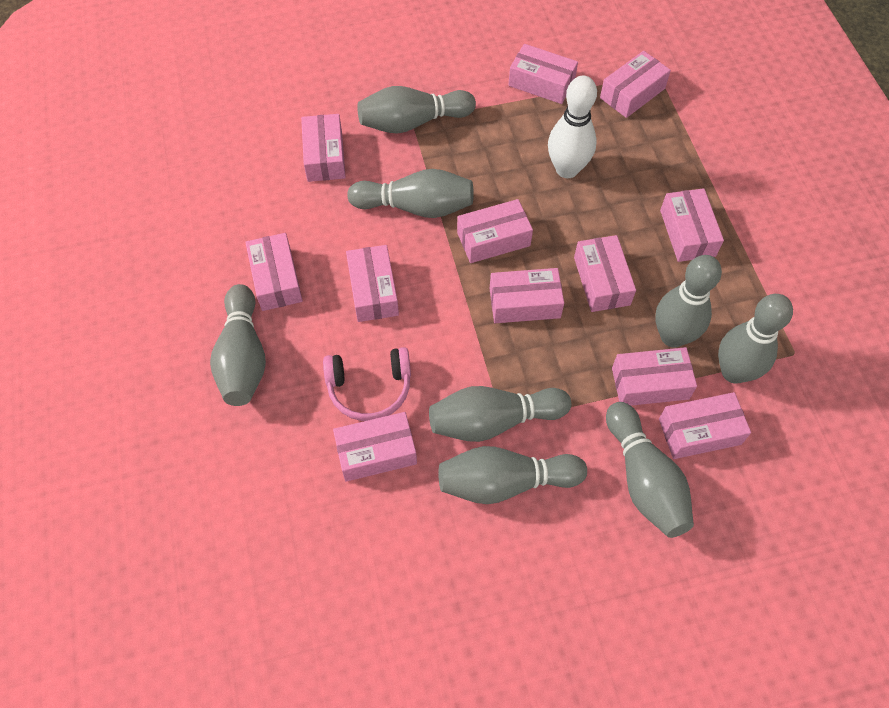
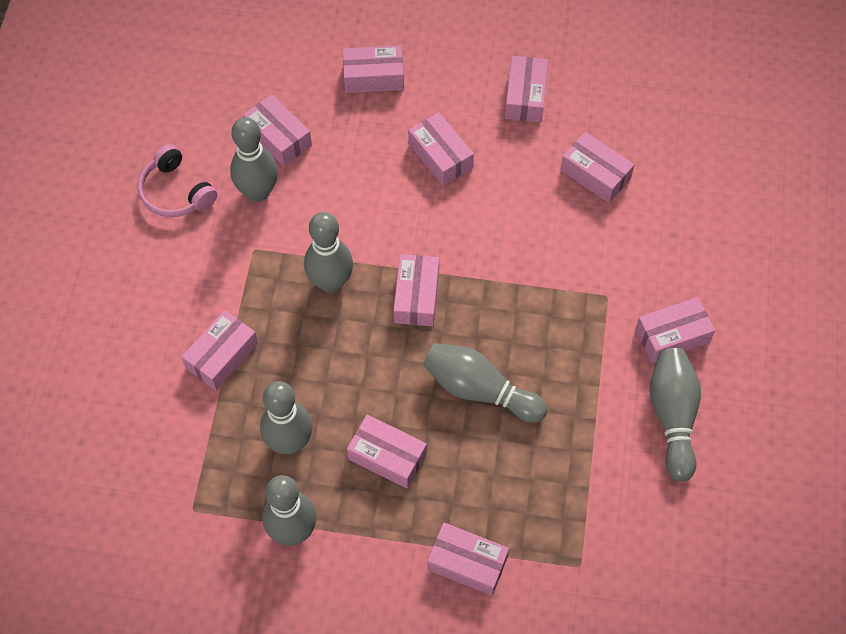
grey bowling pin: 8 -> 6
pink box: 12 -> 10
white bowling pin: 1 -> 0

